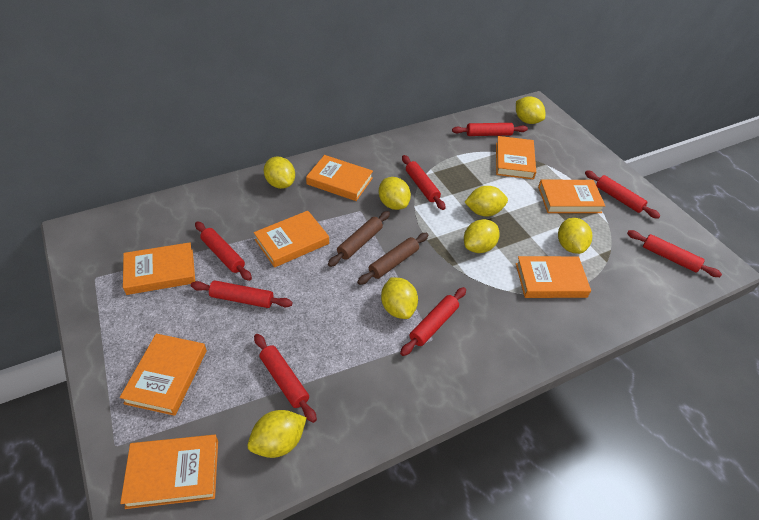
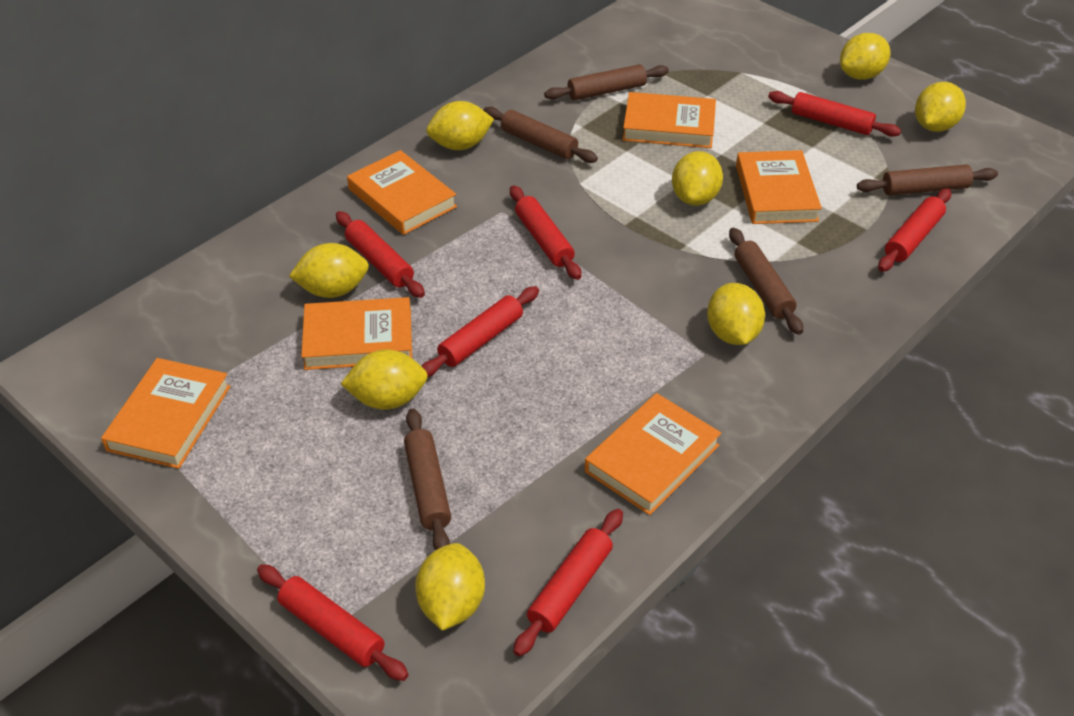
brown rolling pin: 2 -> 5
orange book: 8 -> 6
red rolling pin: 8 -> 7

